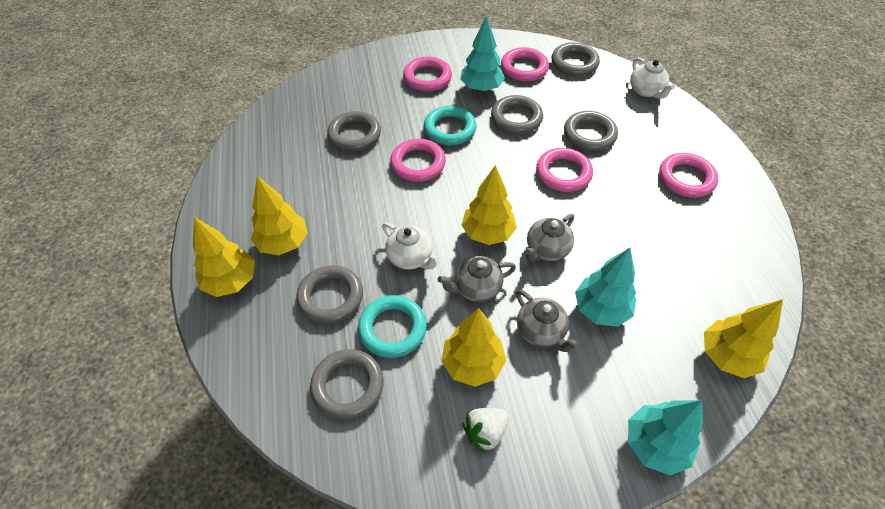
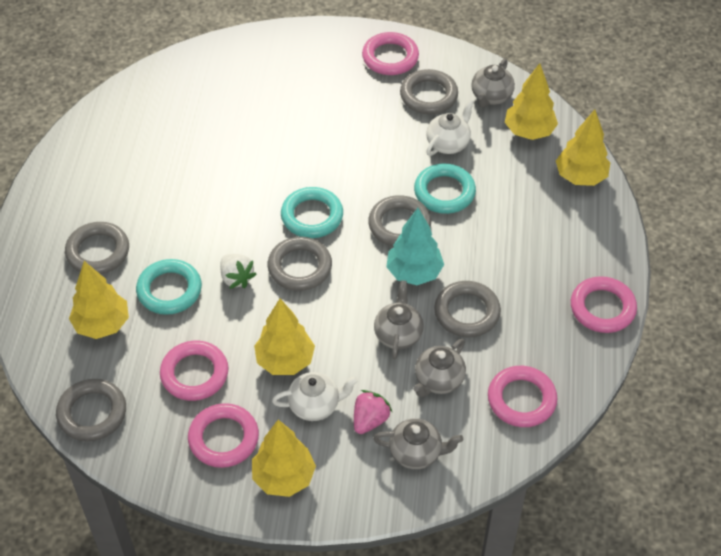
grey teapot: 3 -> 4
pink strawberry: 0 -> 1
turquoise ring: 2 -> 3
turquoise tree: 3 -> 1

